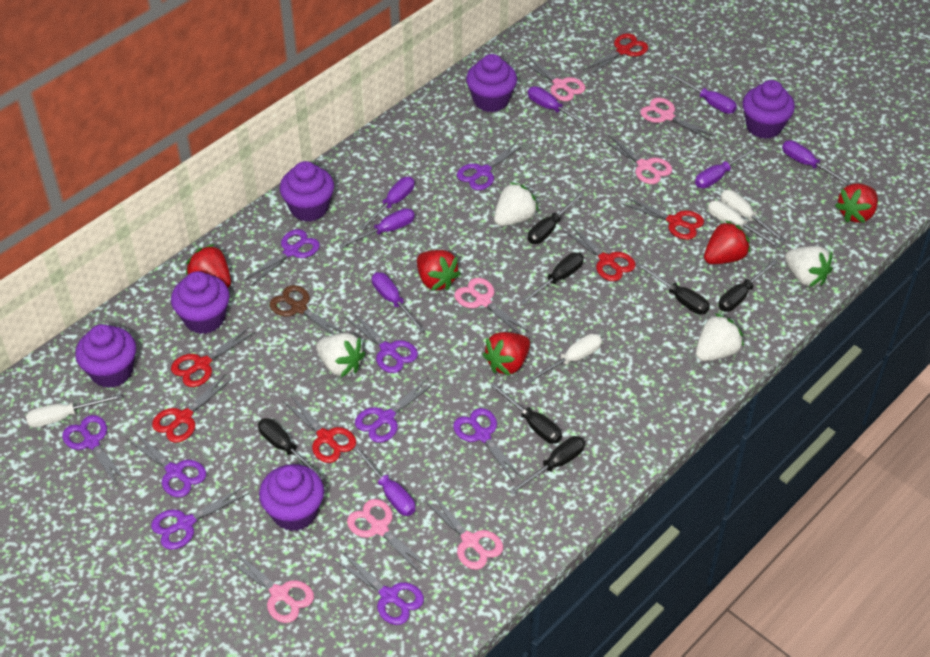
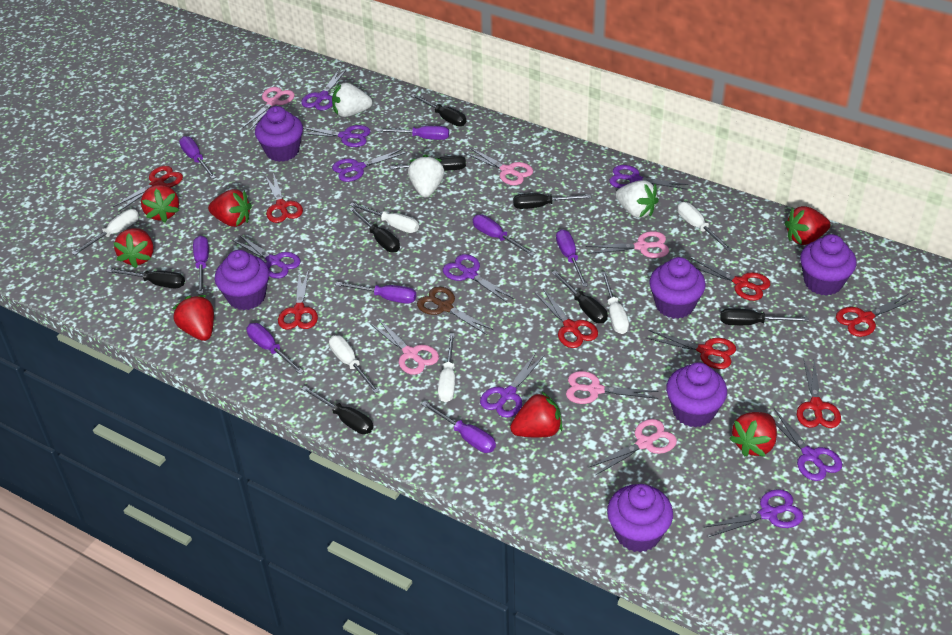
black screwdriver: 7 -> 8
pink scissors: 7 -> 6
red scissors: 6 -> 8
red strawberry: 5 -> 7
white screwdriver: 4 -> 6
white strawberry: 4 -> 3

